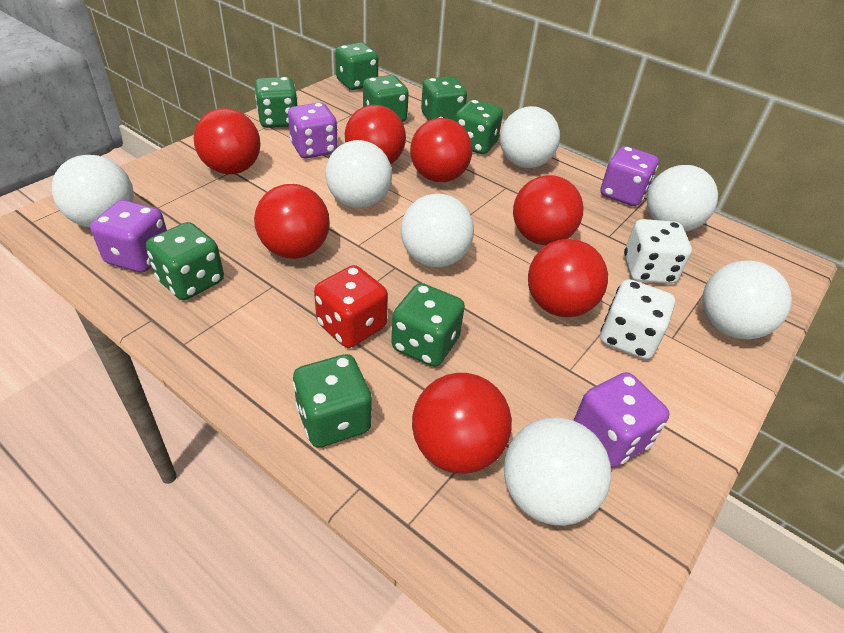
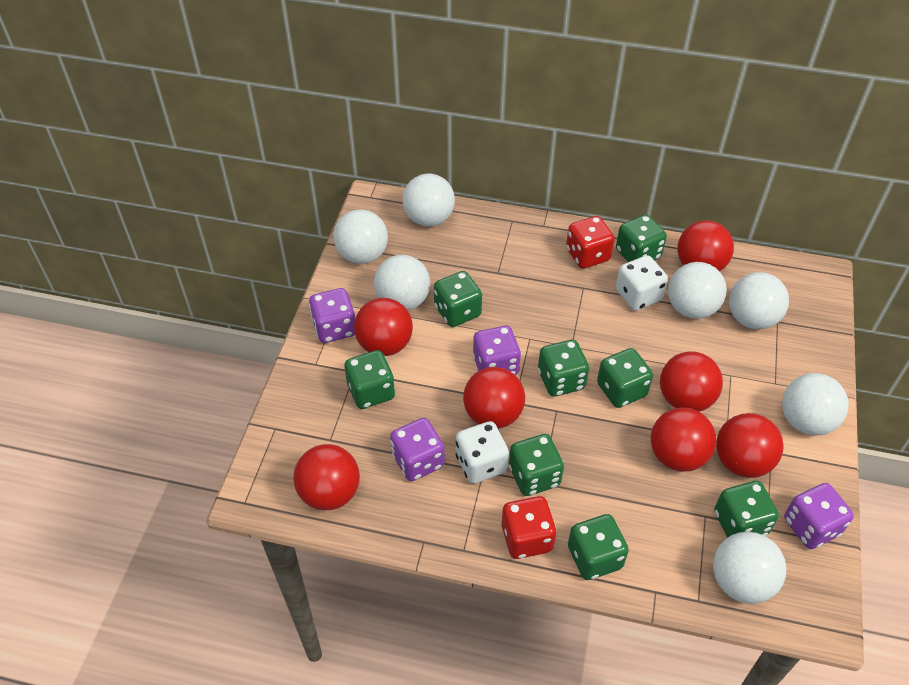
red dice: 1 -> 2

